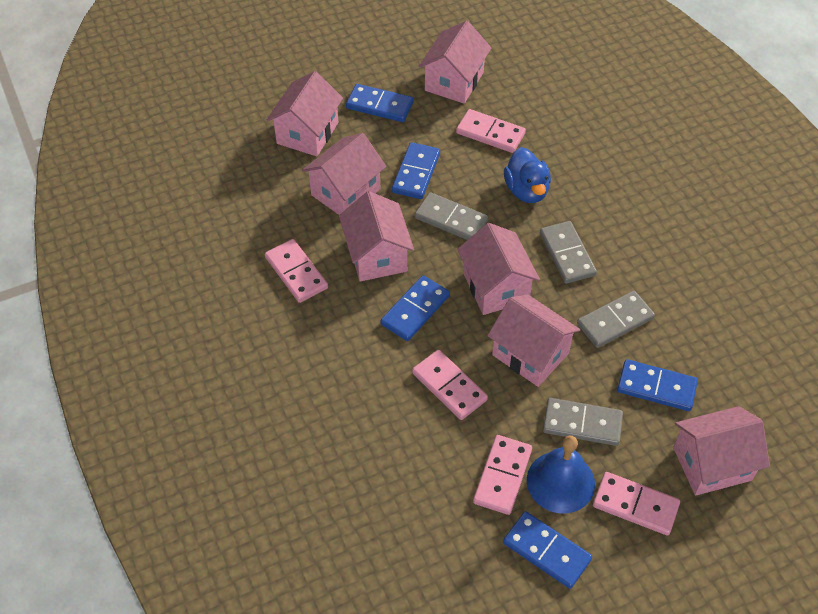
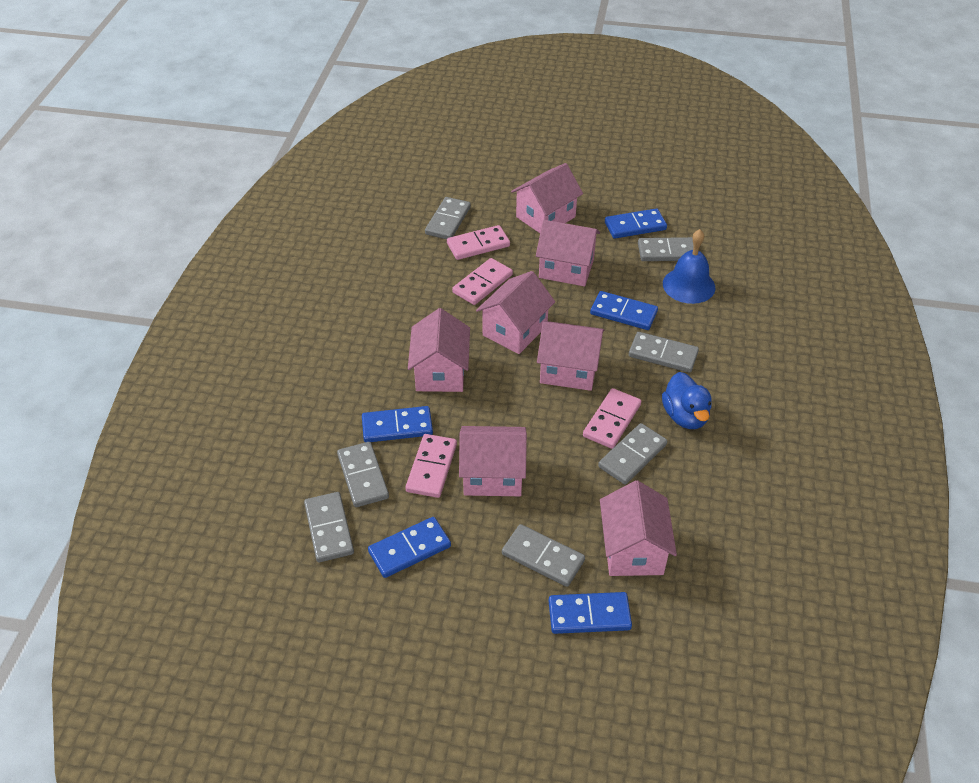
grey domino: 4 -> 7
pink domino: 5 -> 4

